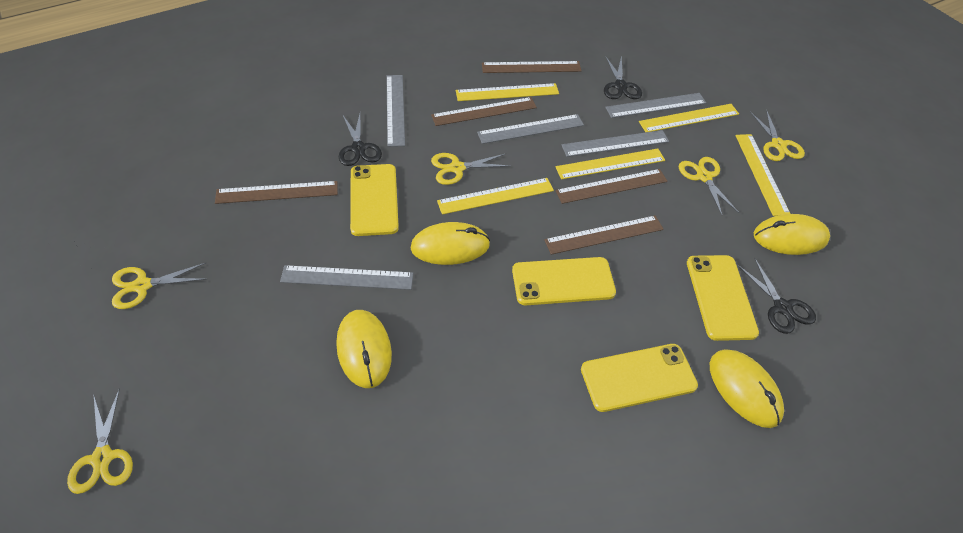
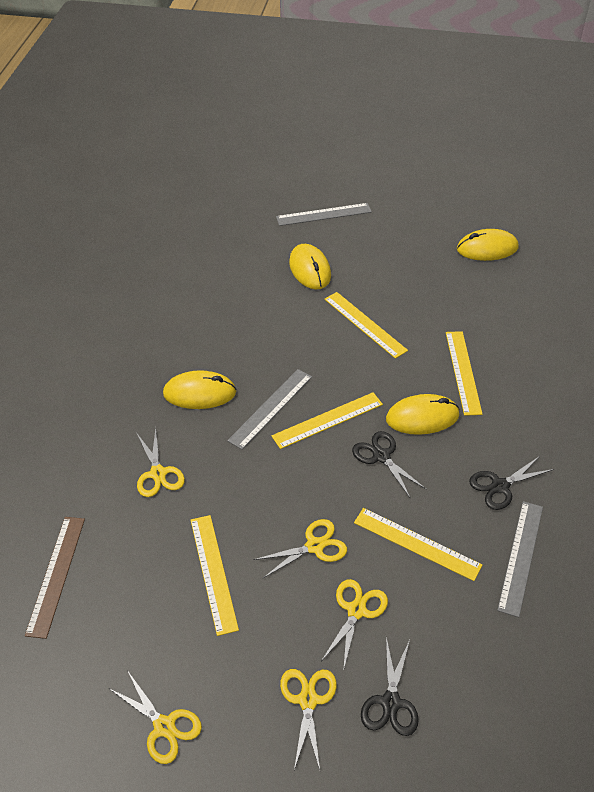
brown ruler: 5 -> 1
grey ruler: 5 -> 3
yellow phone: 4 -> 0

